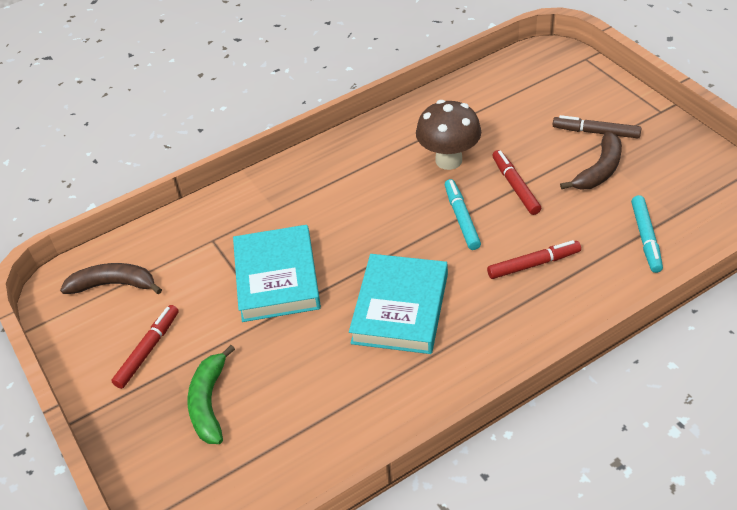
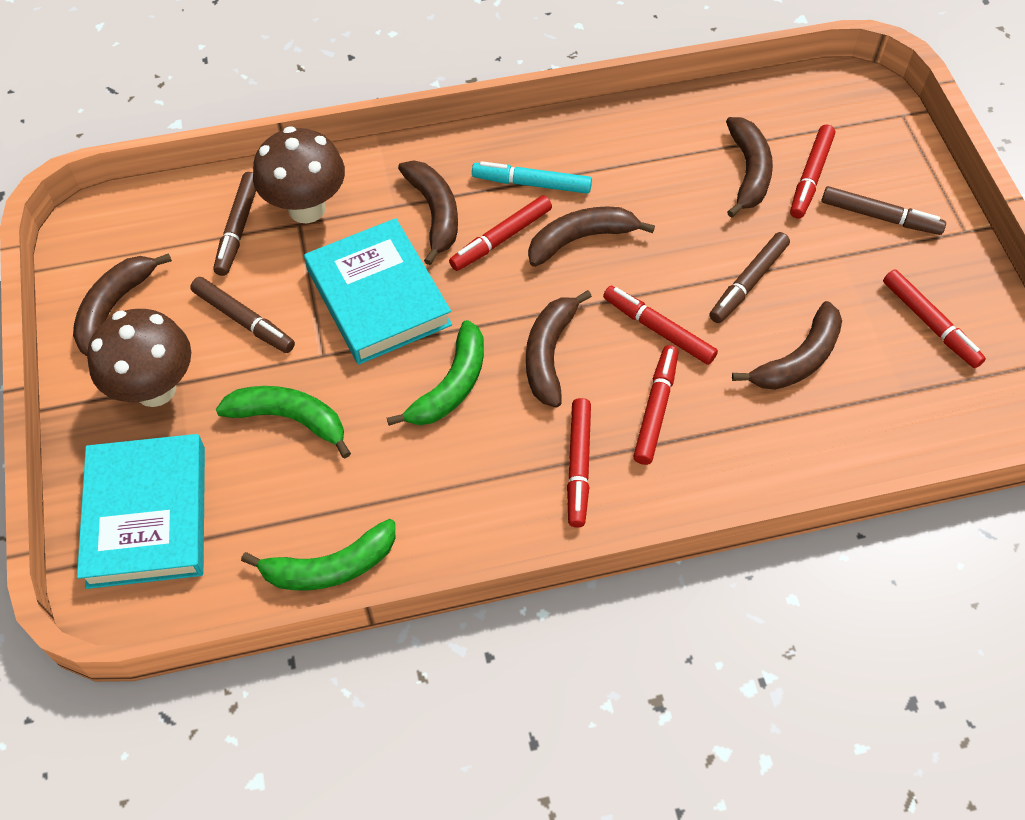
brown banana: 2 -> 6
brown marker: 1 -> 4
brown mushroom: 1 -> 2
green banana: 1 -> 3
red marker: 3 -> 6
turquoise marker: 2 -> 1

